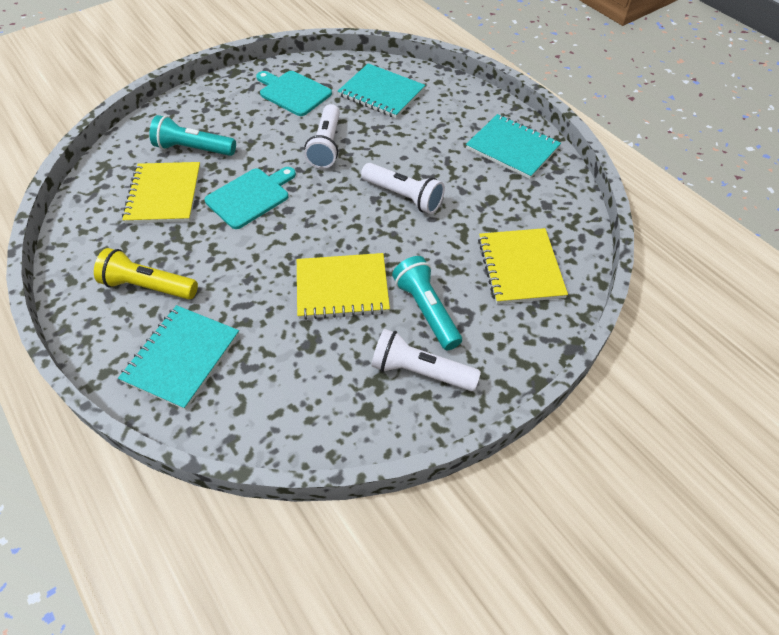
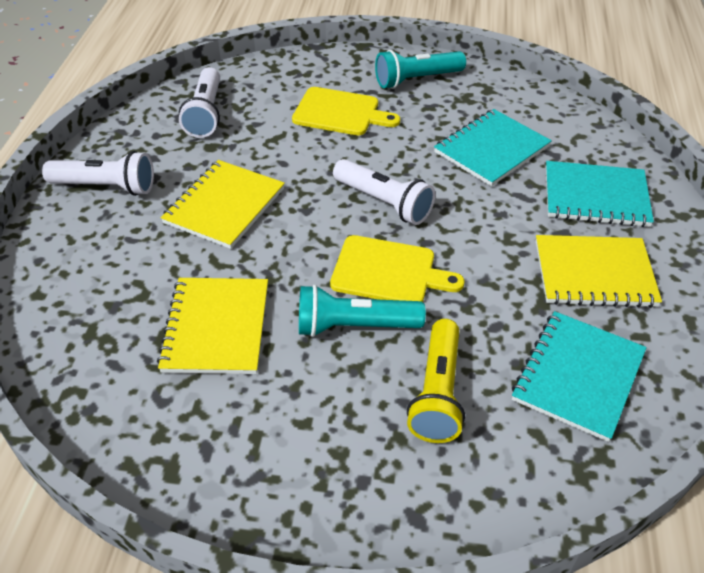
turquoise cutting board: 2 -> 0
yellow cutting board: 0 -> 2

